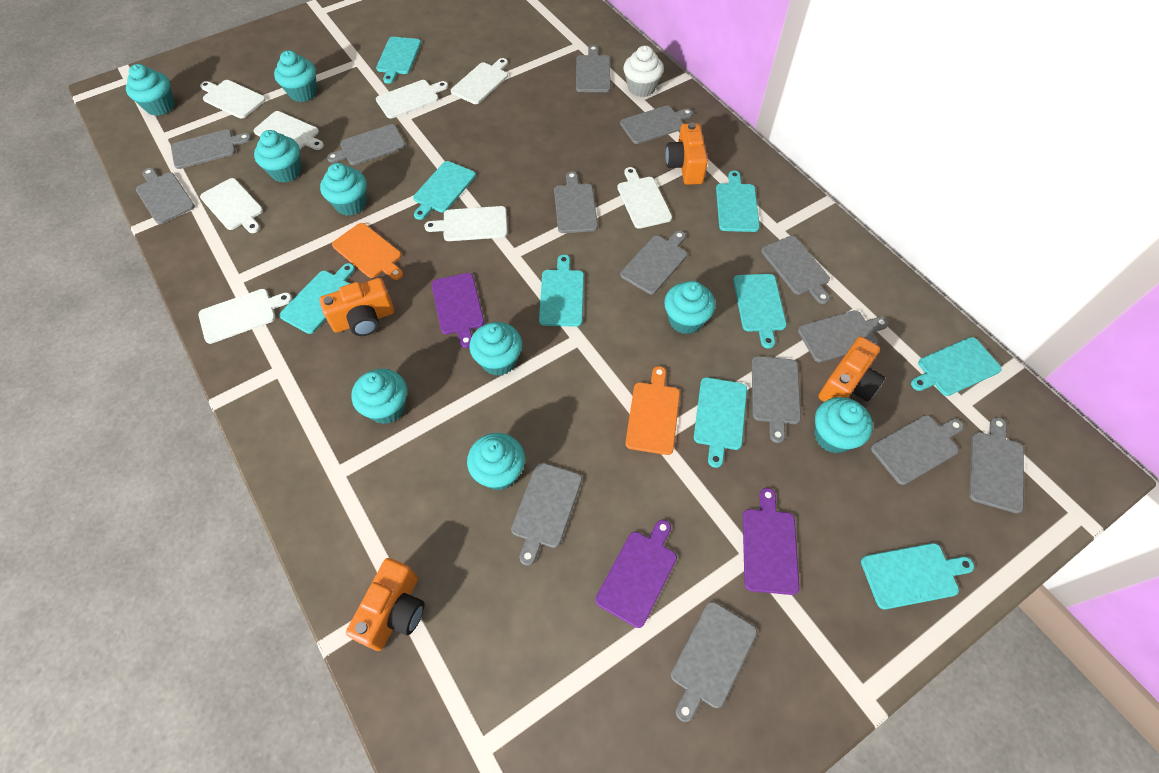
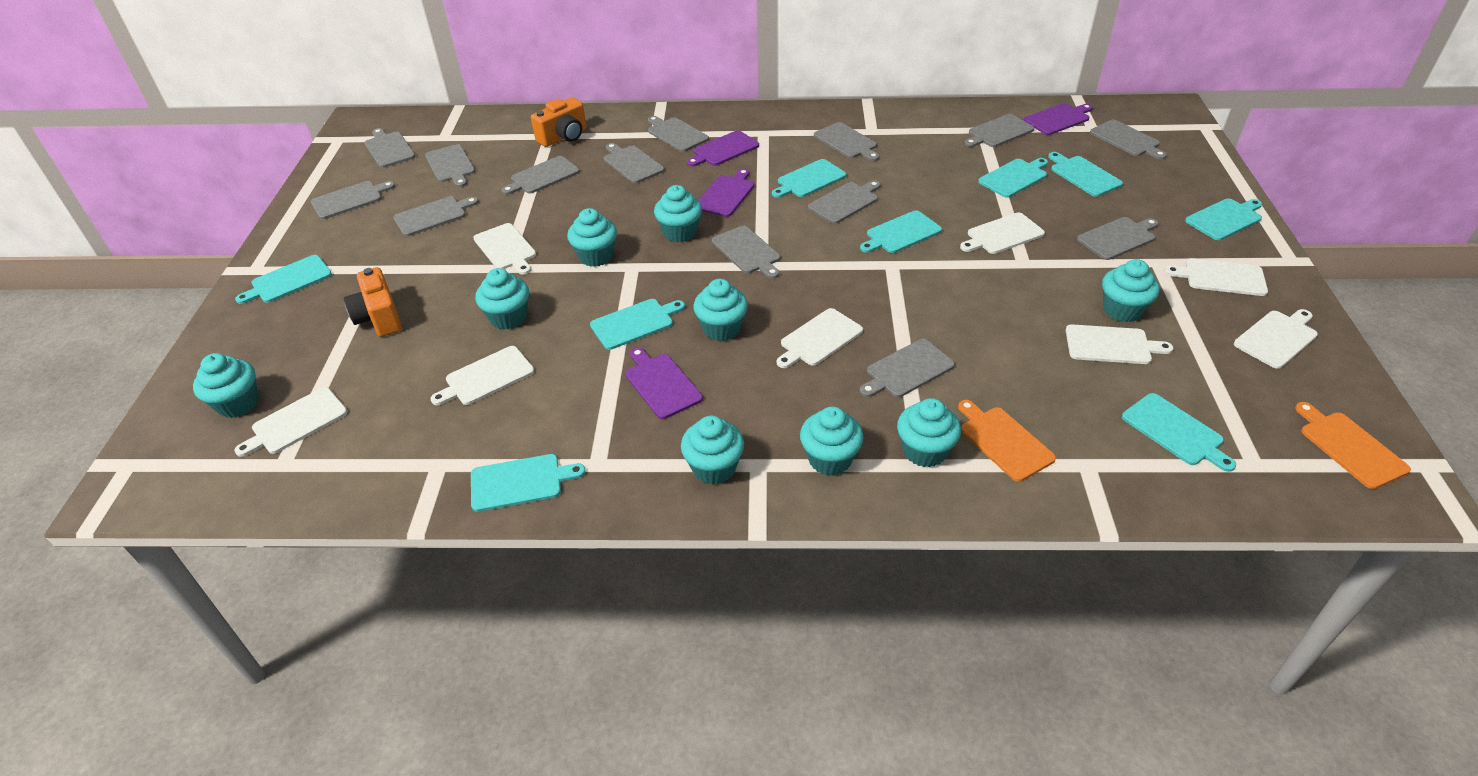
orange camera: 4 -> 2
purple cutting board: 3 -> 4
white cupcake: 1 -> 0

